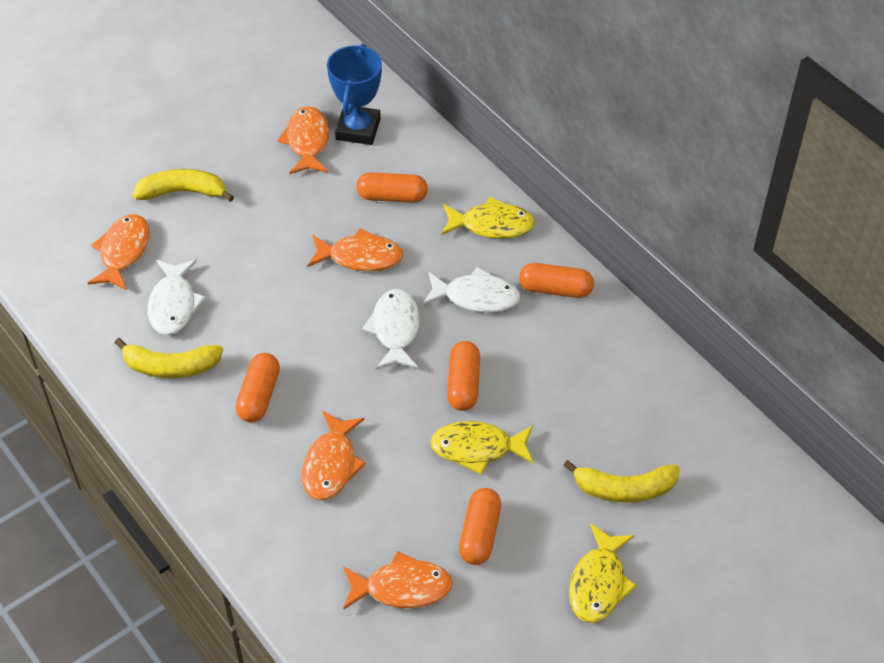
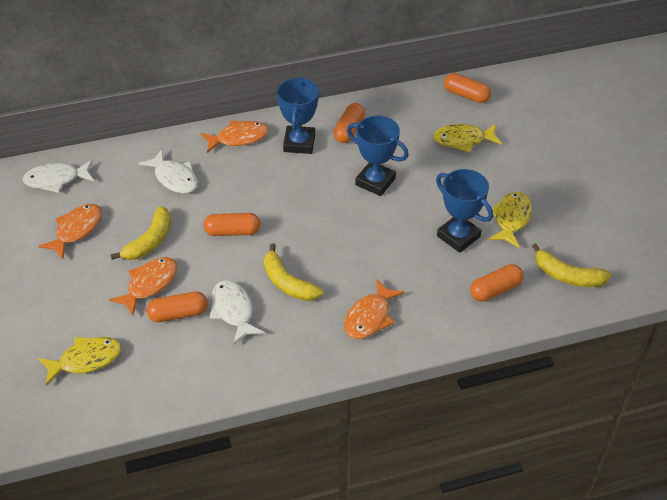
blue trophy: 1 -> 3
orange fish: 5 -> 4

